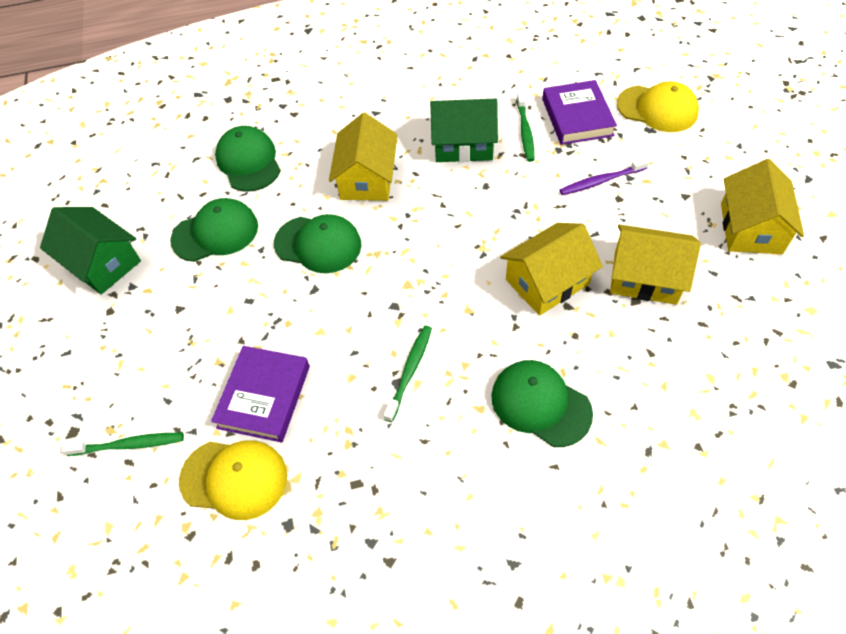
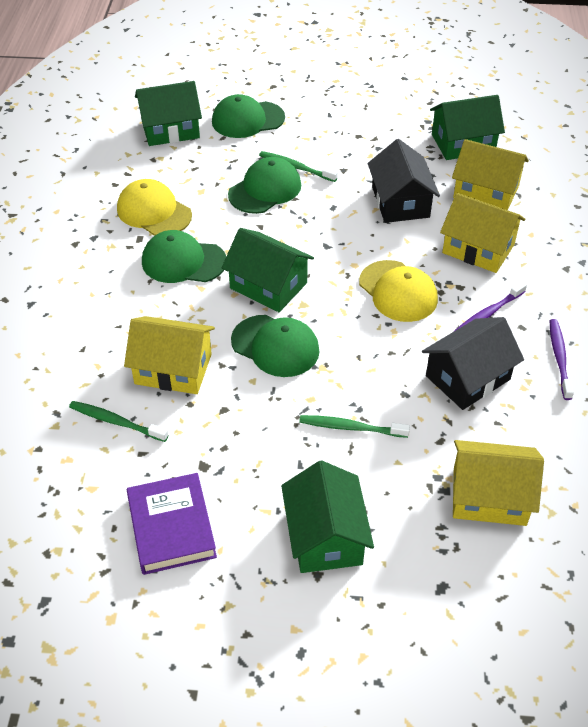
black house: 0 -> 2
green house: 2 -> 4
purple book: 2 -> 1
purple toothbrush: 1 -> 2

